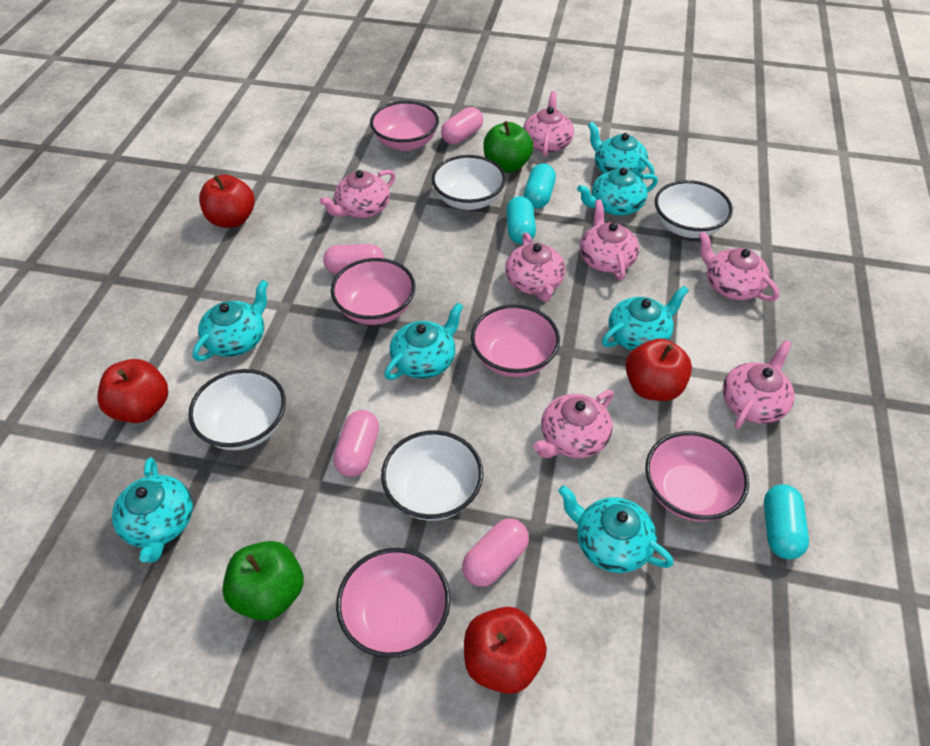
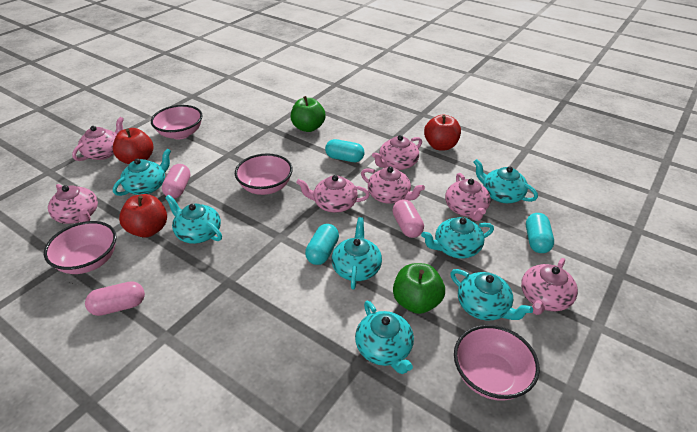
pink bowl: 5 -> 4
pink capsule: 4 -> 3
red apple: 4 -> 3
white bowl: 4 -> 0

